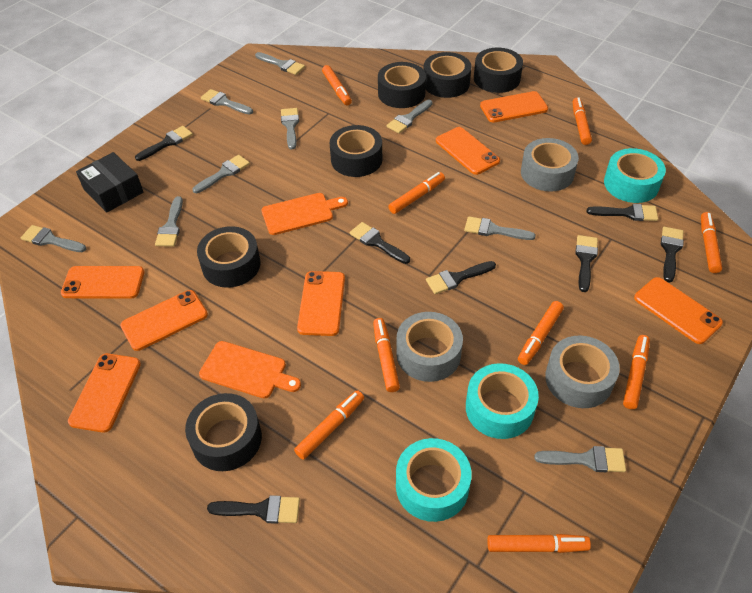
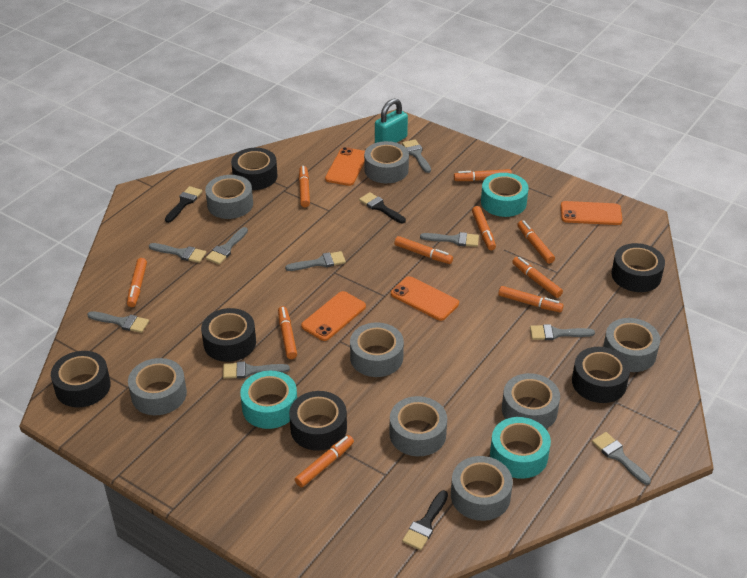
black box: 1 -> 0
black brush: 7 -> 3
grey tape: 3 -> 8
orange cutting board: 2 -> 0
orange marker: 9 -> 10
orange phone: 7 -> 4
turquoise padlock: 0 -> 1

